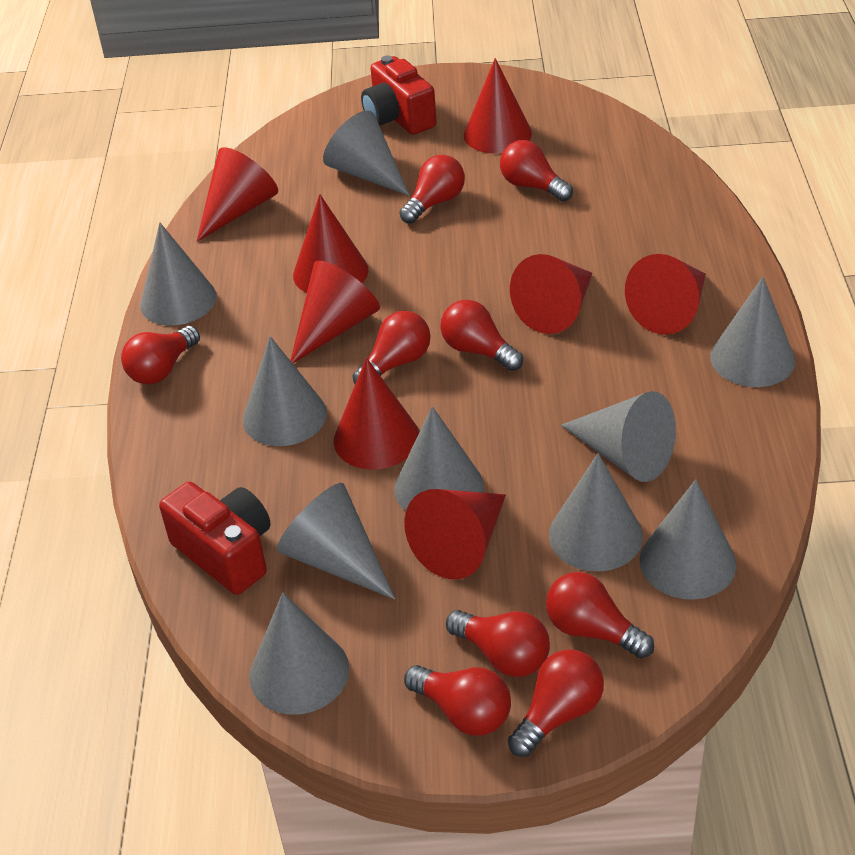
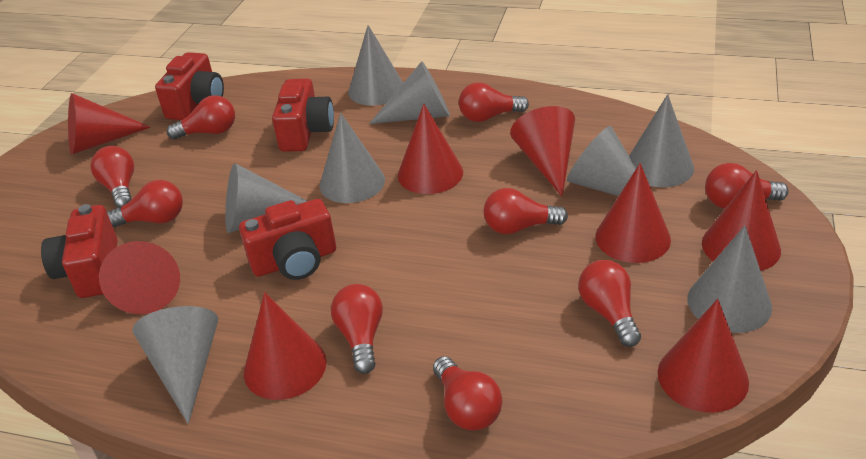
grey cone: 10 -> 8
red camera: 2 -> 4

